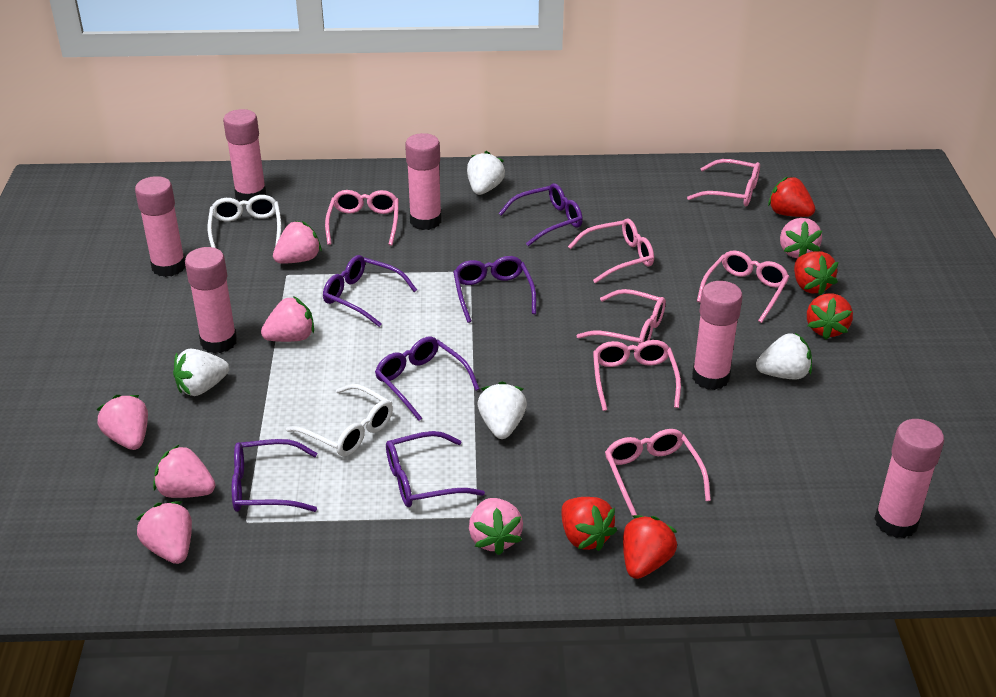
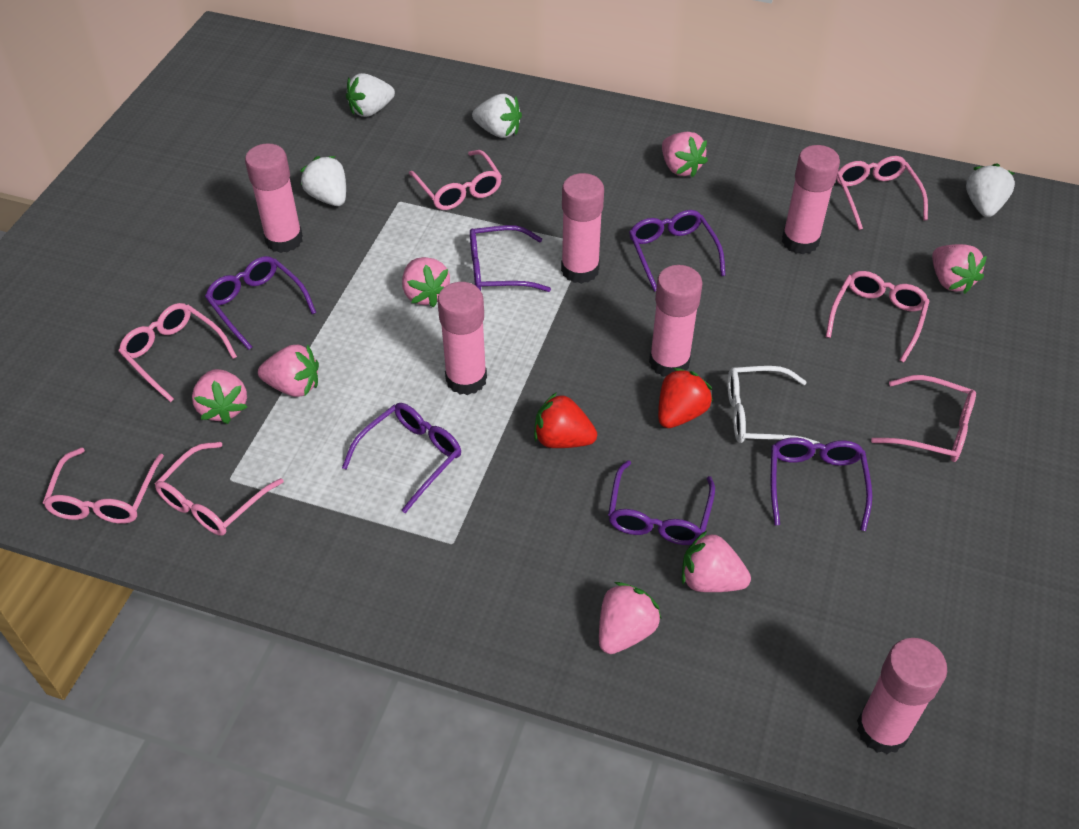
red strawberry: 5 -> 2
white glasses: 2 -> 1

